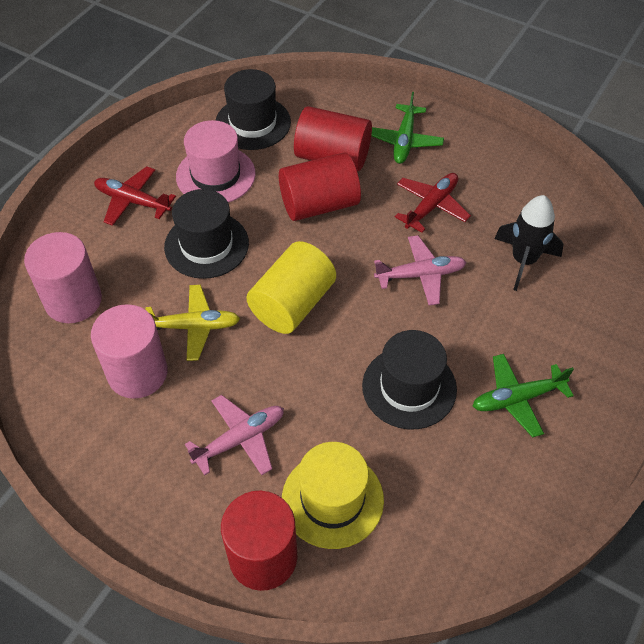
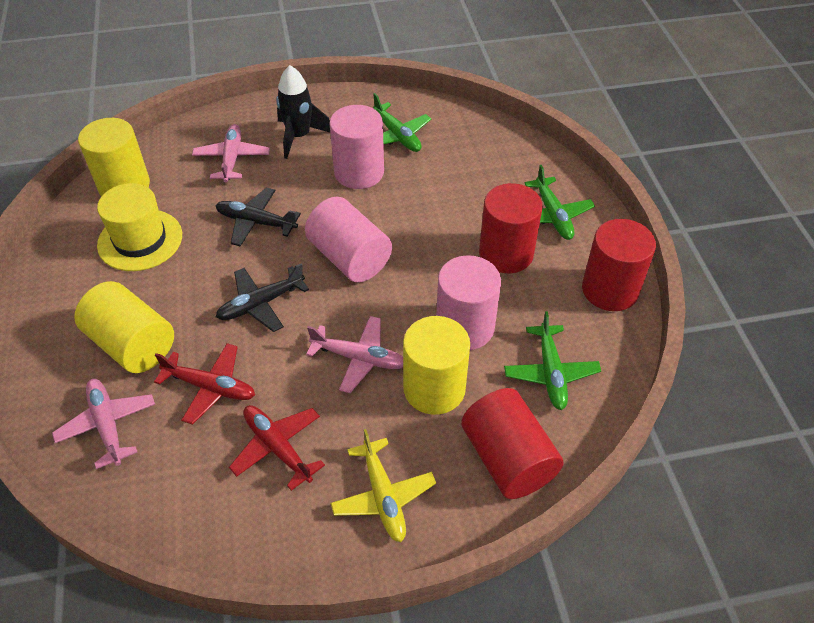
black hat: 3 -> 0
black plane: 0 -> 2
green plane: 2 -> 3
pink cylinder: 2 -> 3
pink hat: 1 -> 0
pink plane: 2 -> 3
yellow cylinder: 1 -> 3

